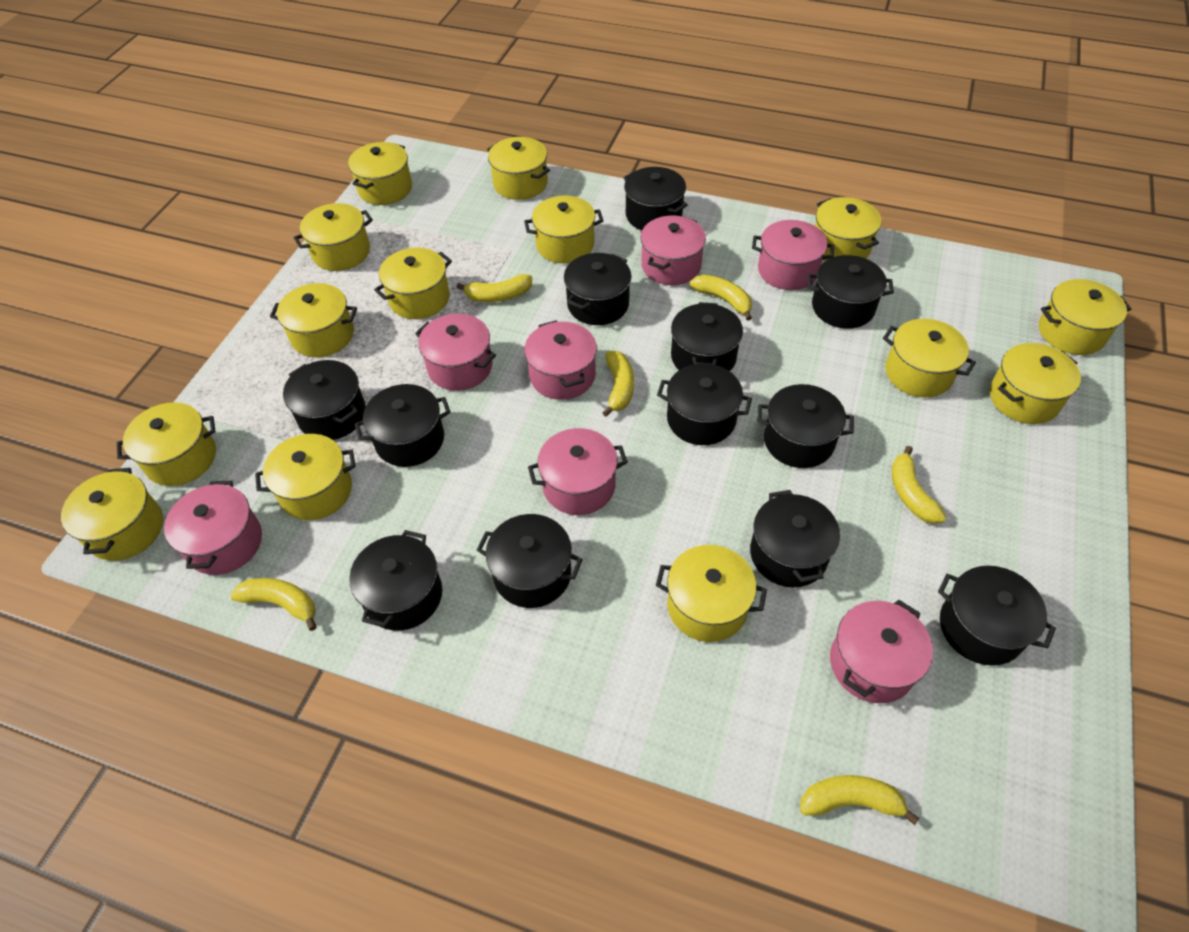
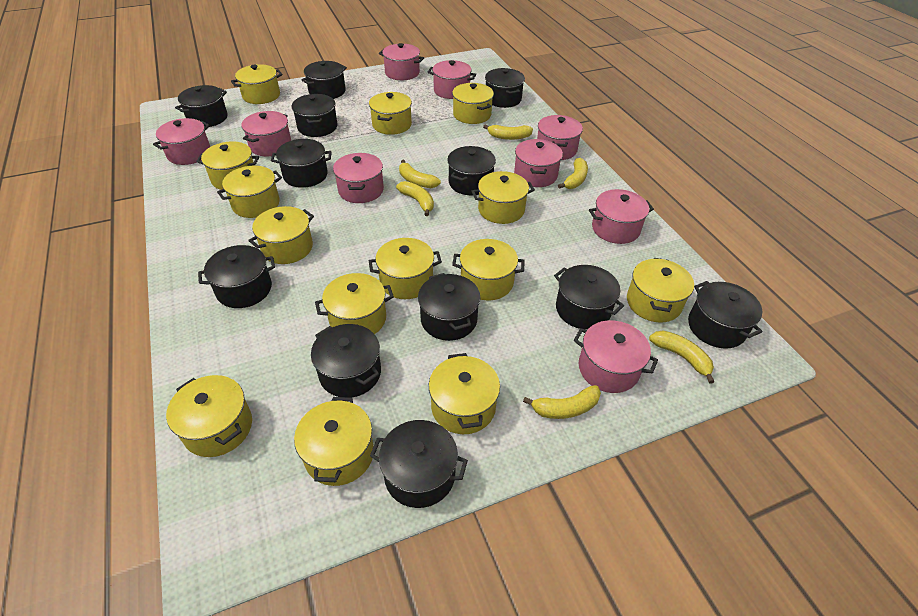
pink pot: 7 -> 9

